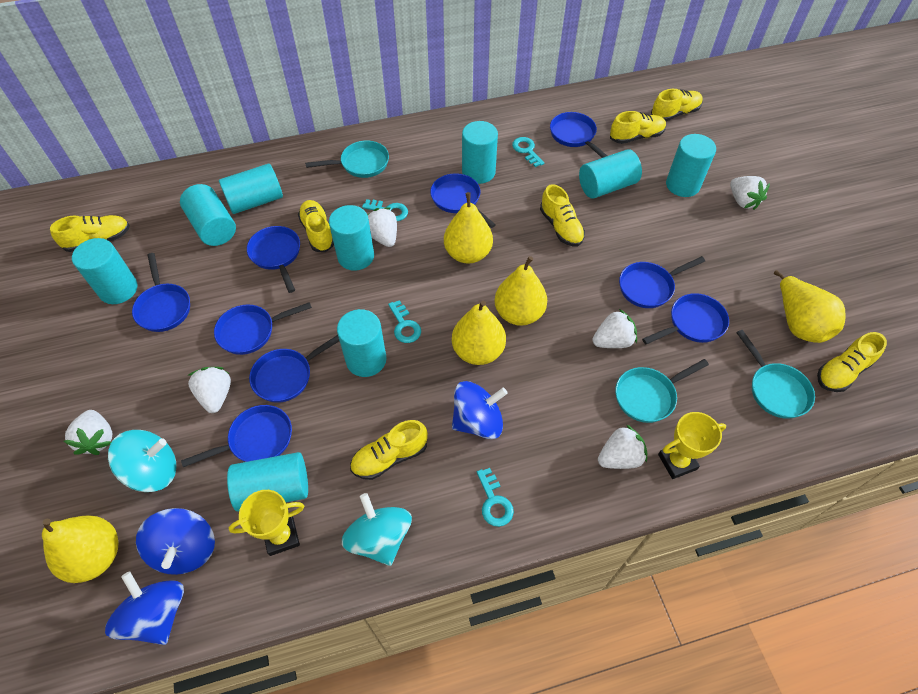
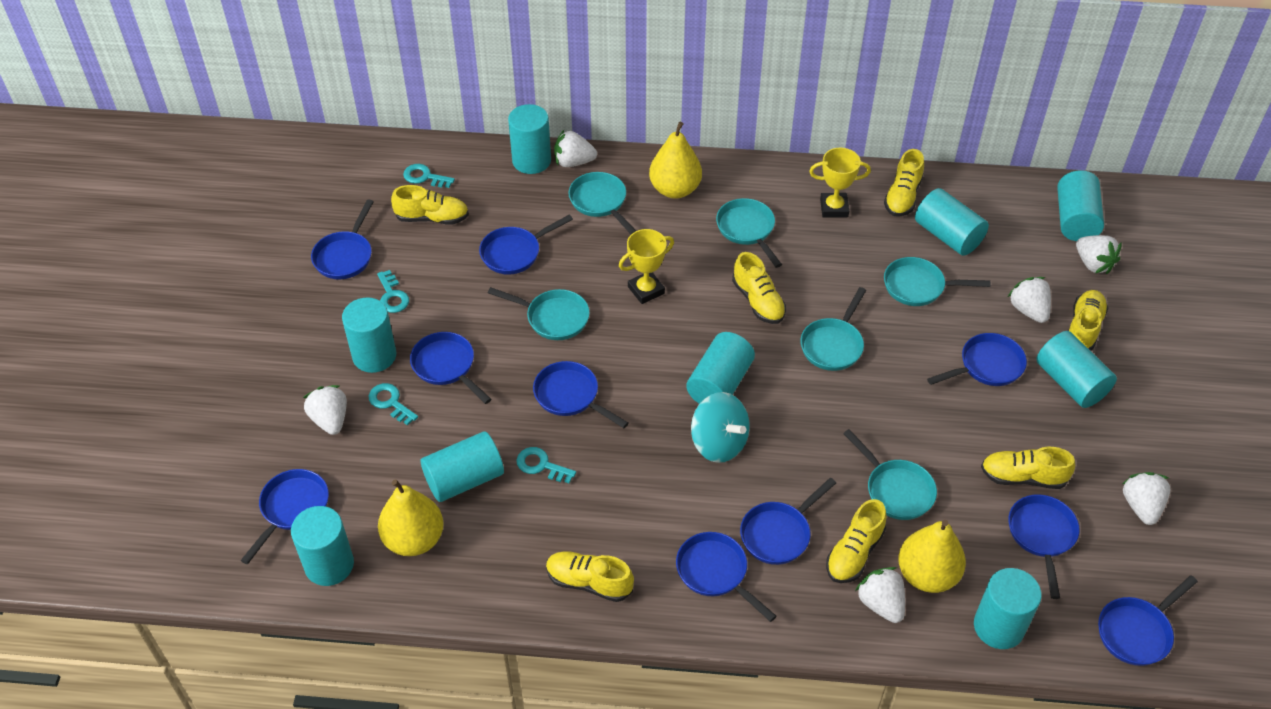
blue pan: 9 -> 10
blue spinning top: 3 -> 0
turquoise pan: 3 -> 6
turquoise spinning top: 2 -> 1
yellow pear: 5 -> 3

